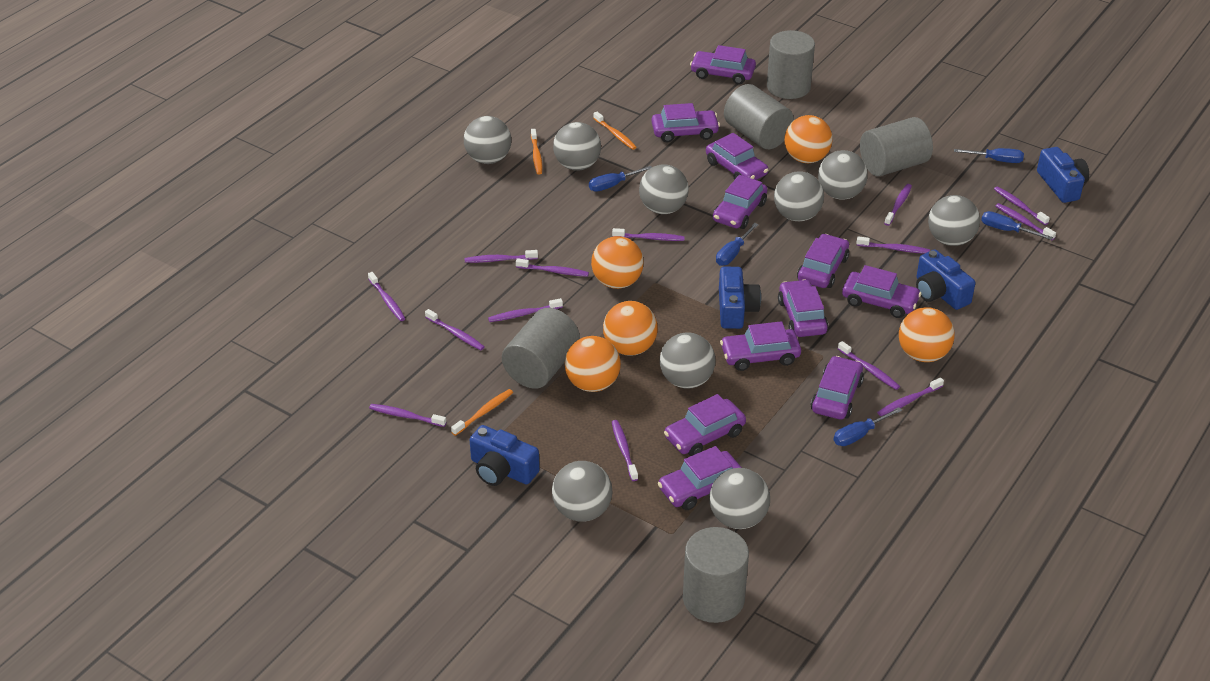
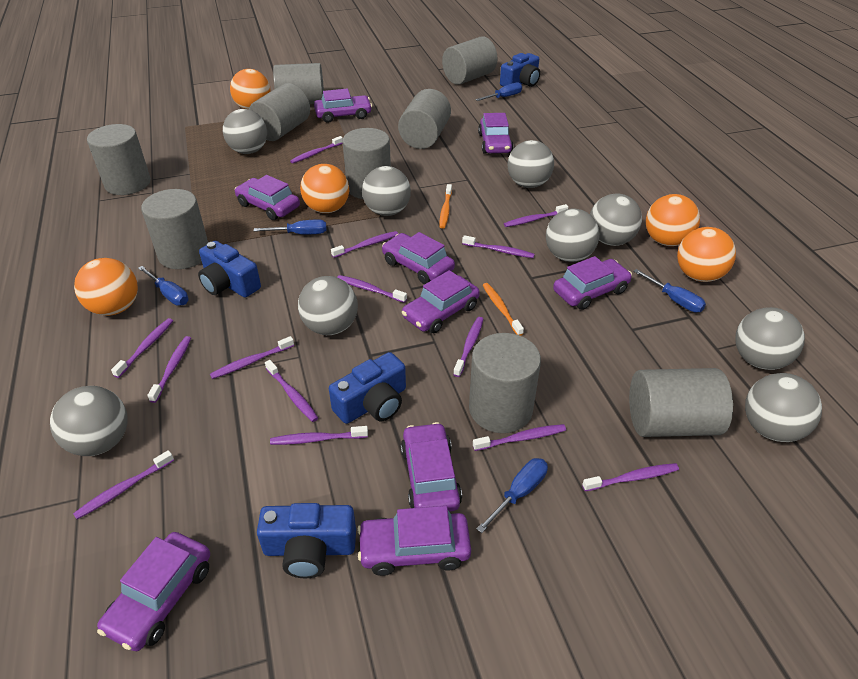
grey cylinder: 5 -> 9
orange toothbrush: 3 -> 2
purple car: 11 -> 9

